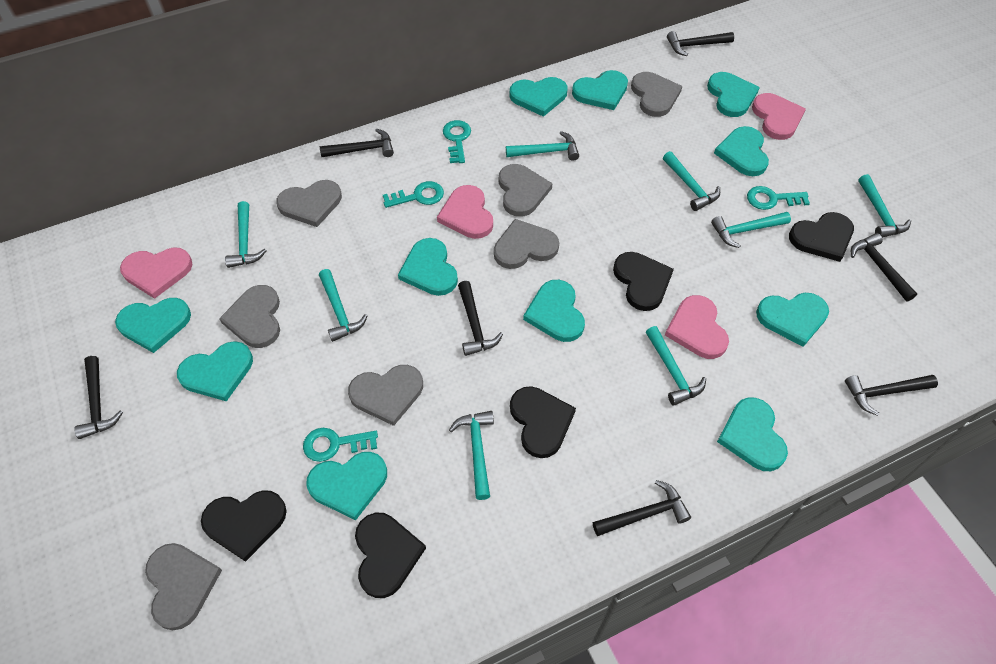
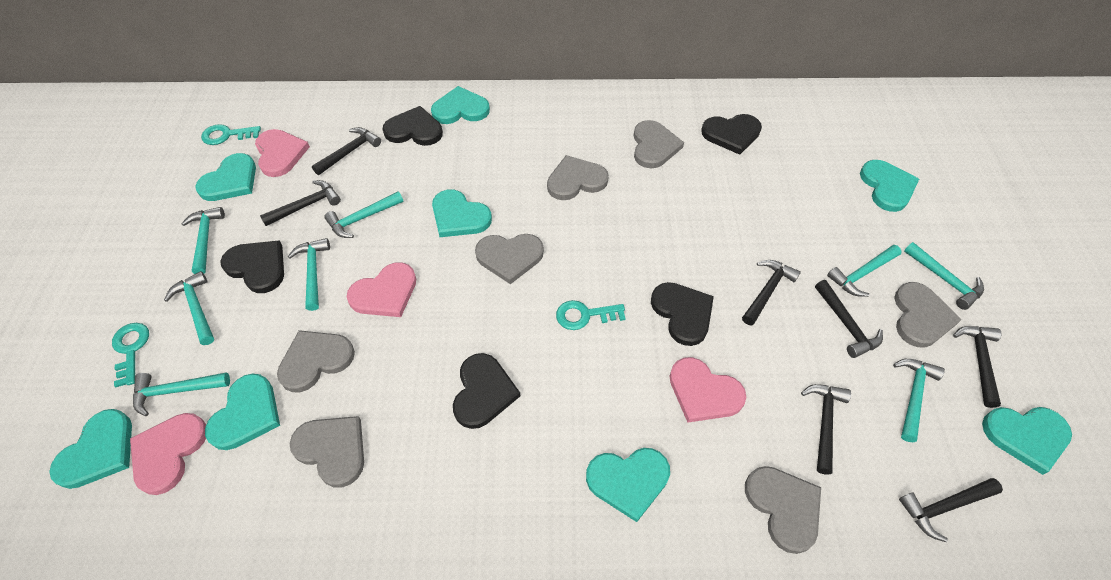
turquoise heart: 11 -> 8
turquoise key: 4 -> 3

